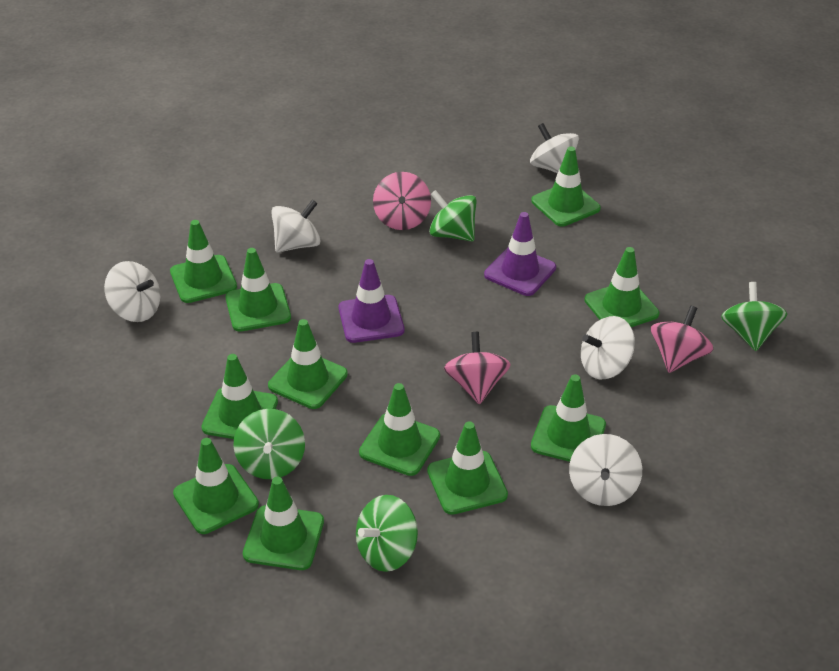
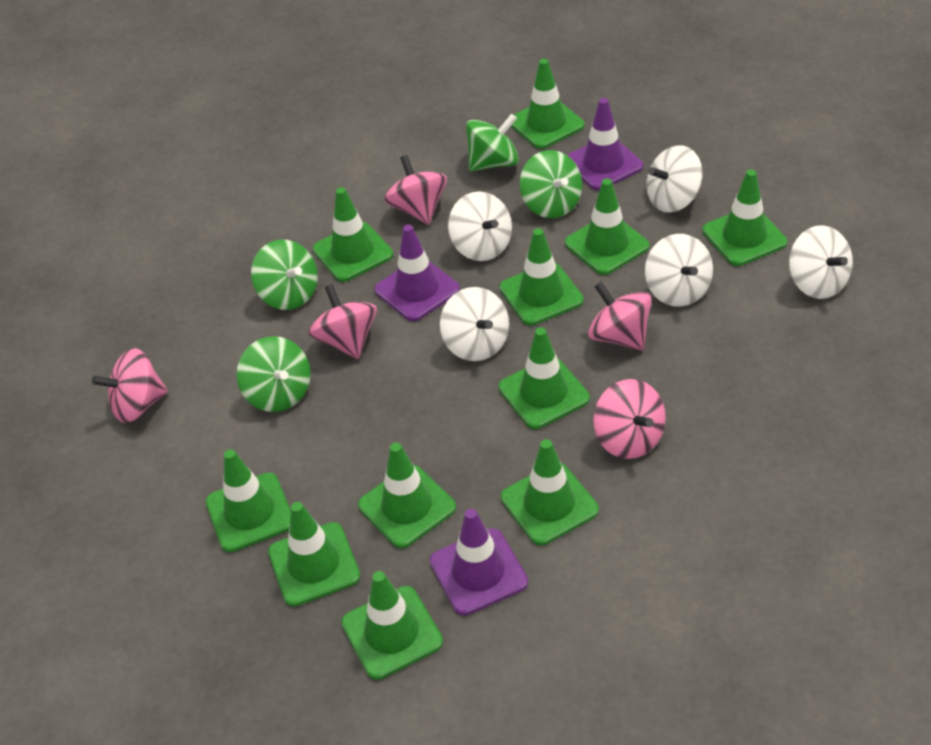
pink spinning top: 3 -> 5
purple traffic cone: 2 -> 3

